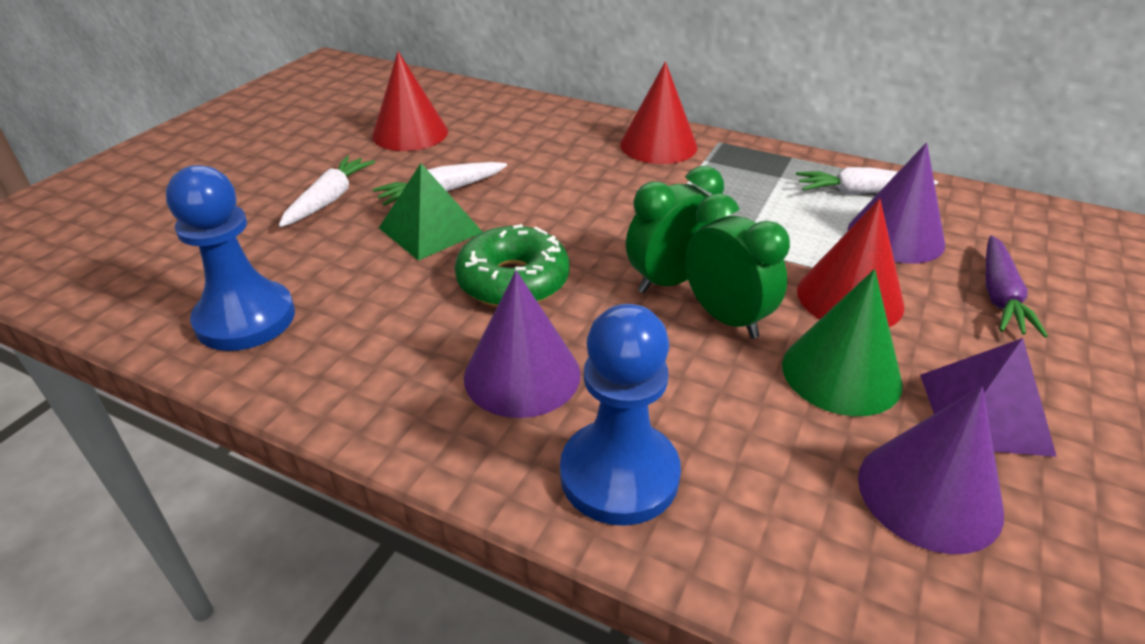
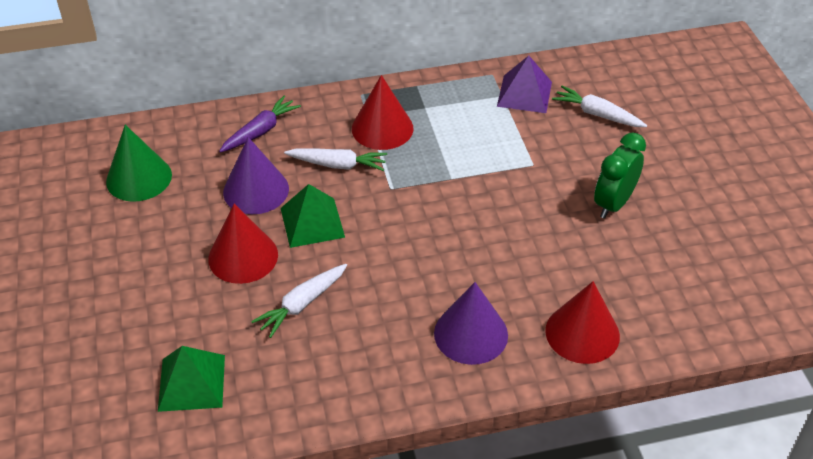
blue pawn: 2 -> 0
green clock: 2 -> 1
green donut: 1 -> 0
green pyramid: 1 -> 2
purple cone: 3 -> 2

